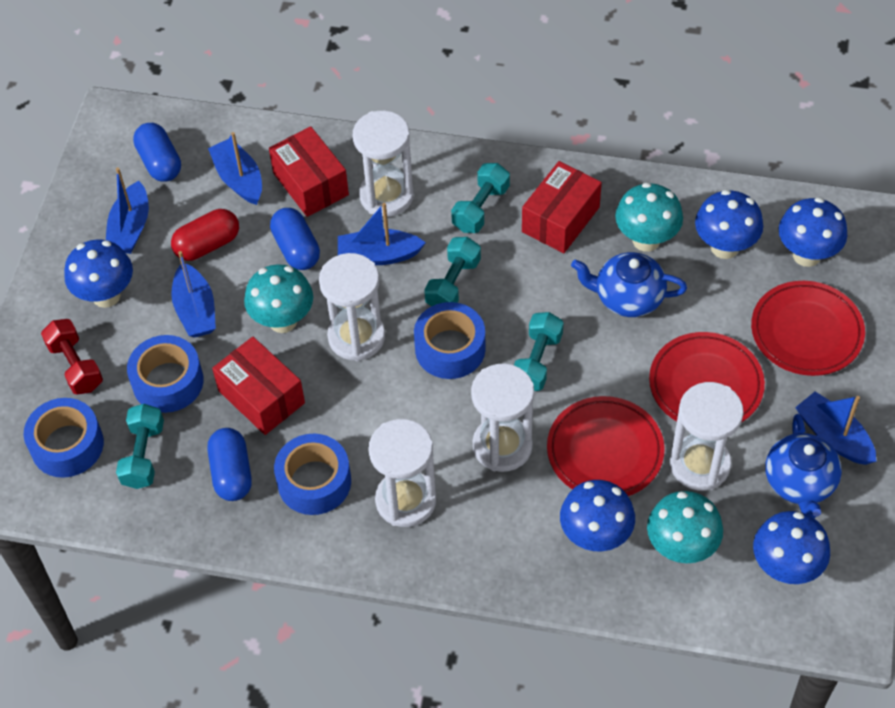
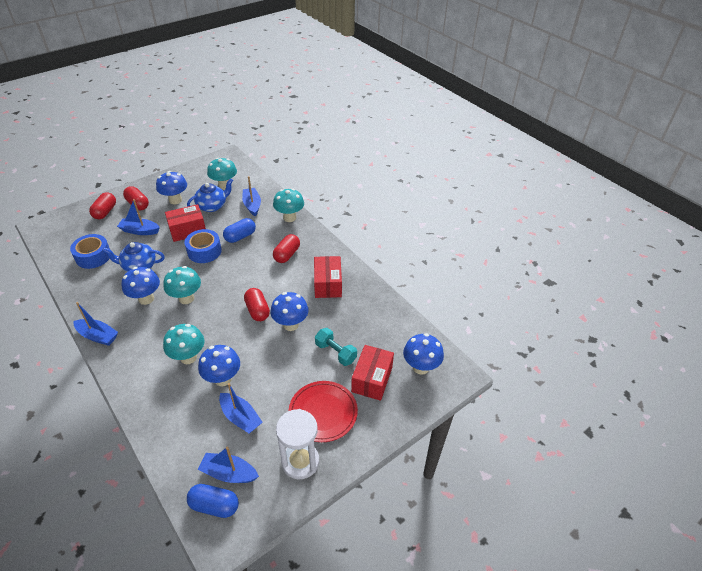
blue capsule: 3 -> 2
blue tape: 4 -> 2
red capsule: 1 -> 4
red dumbbell: 1 -> 0
red plate: 3 -> 1
turquoise dumbbell: 4 -> 1
turquoise mushroom: 3 -> 4
white hourglass: 5 -> 1

